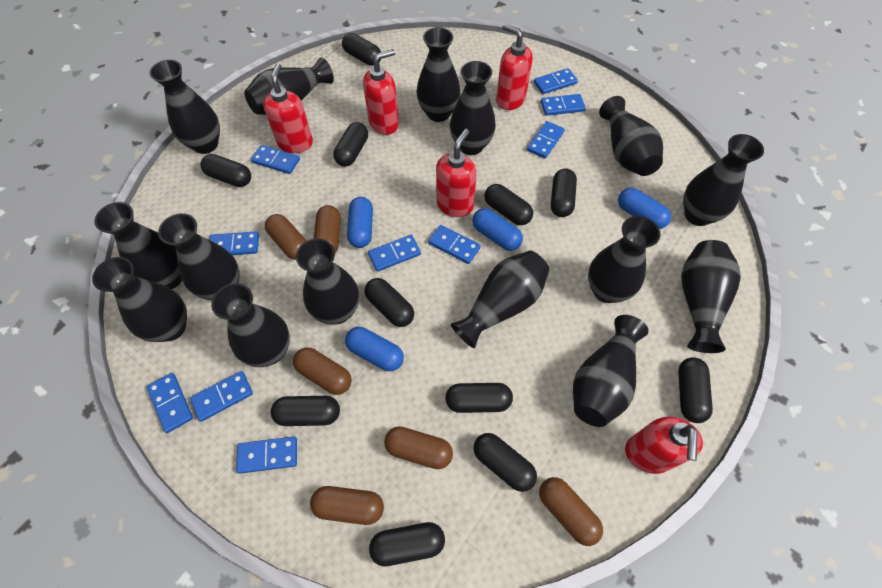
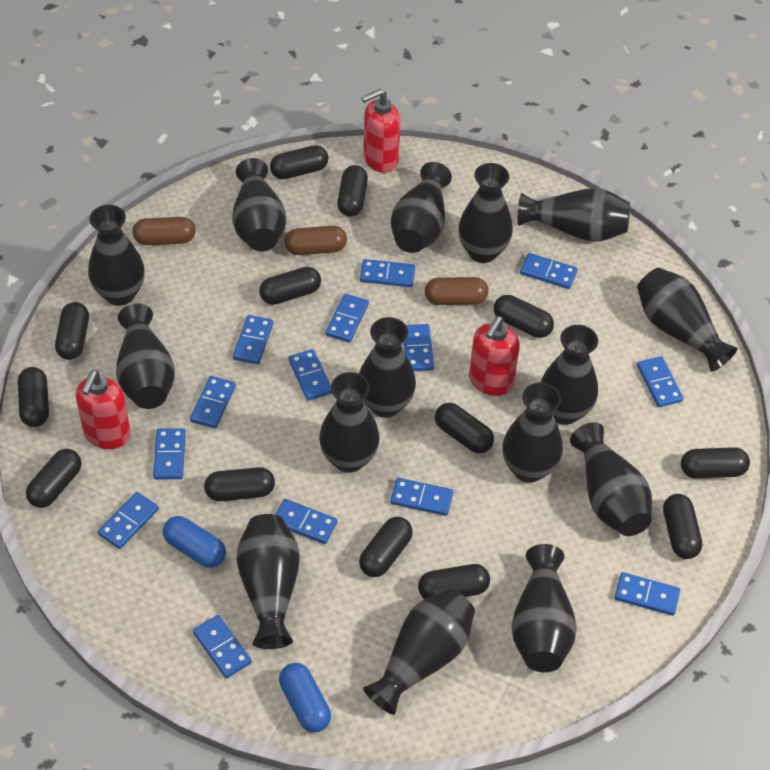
black capsule: 11 -> 13
blue capsule: 4 -> 2
blue domino: 10 -> 14
brown capsule: 6 -> 3
red soap dispenser: 5 -> 3

